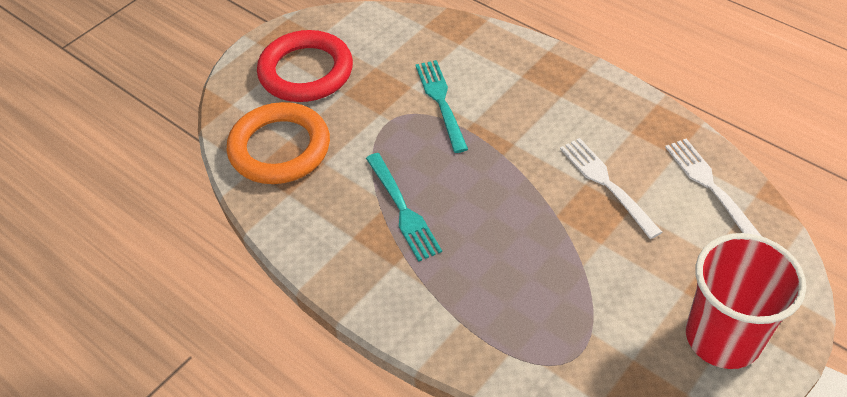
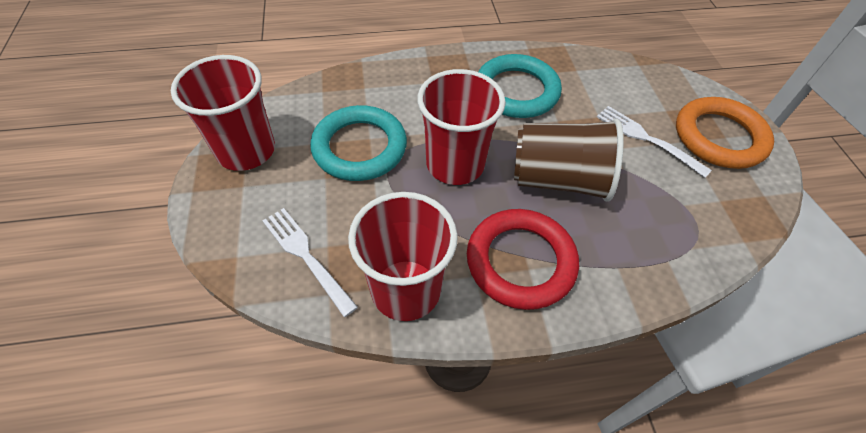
brown cup: 0 -> 1
red cup: 1 -> 3
turquoise fork: 2 -> 0
turquoise ring: 0 -> 2

